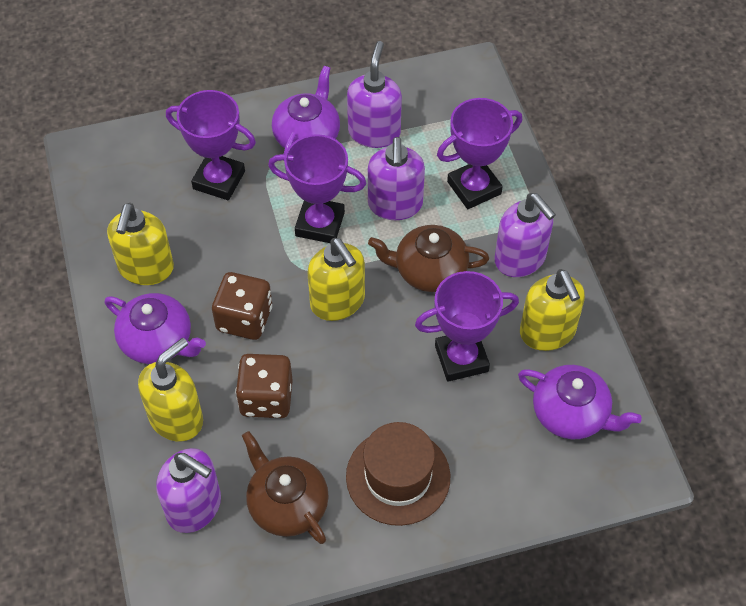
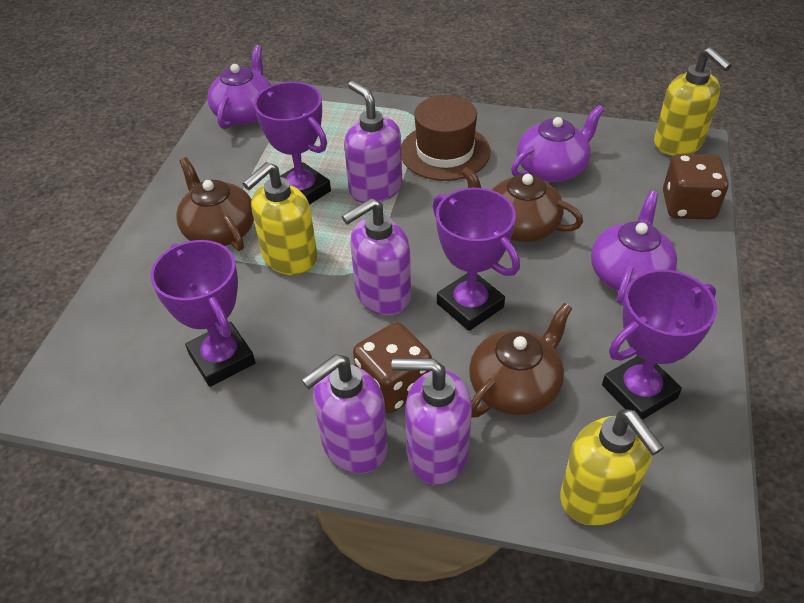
brown teapot: 2 -> 3
yellow soap dispenser: 4 -> 3

